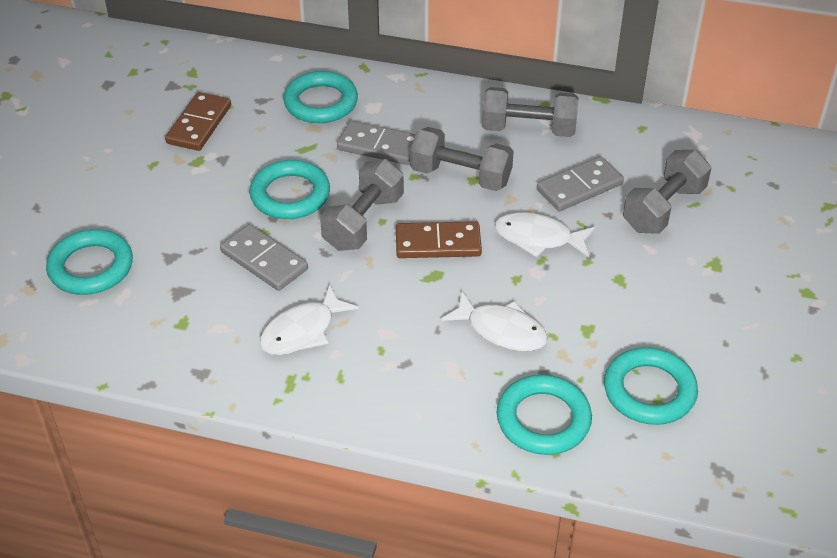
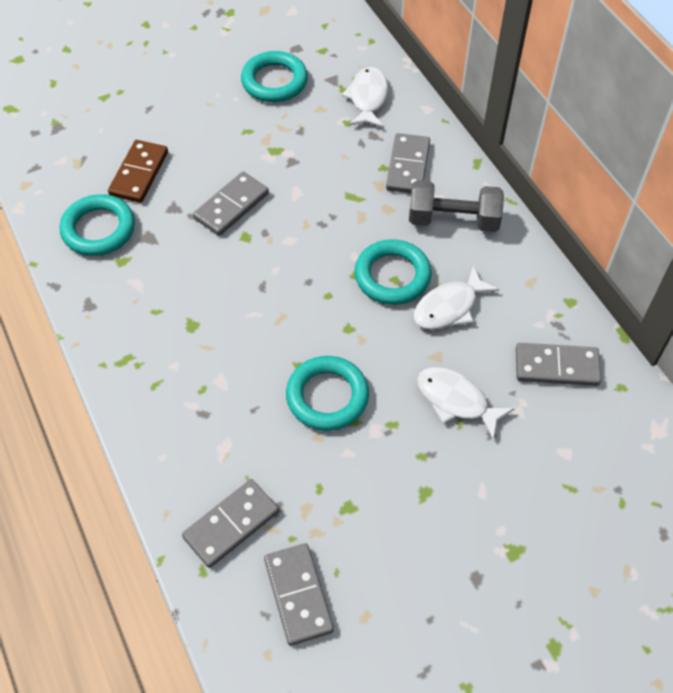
brown domino: 2 -> 1
grey domino: 3 -> 5
grey dumbbell: 4 -> 1
turquoise ring: 5 -> 4

